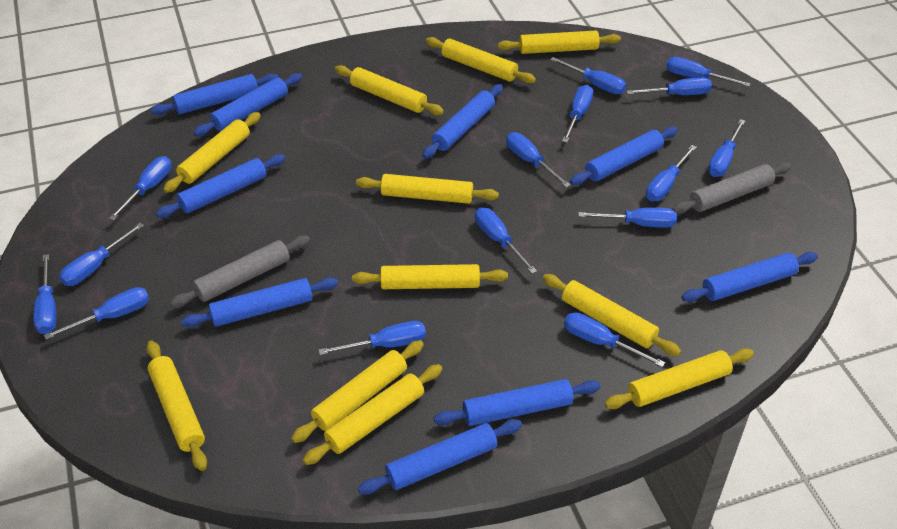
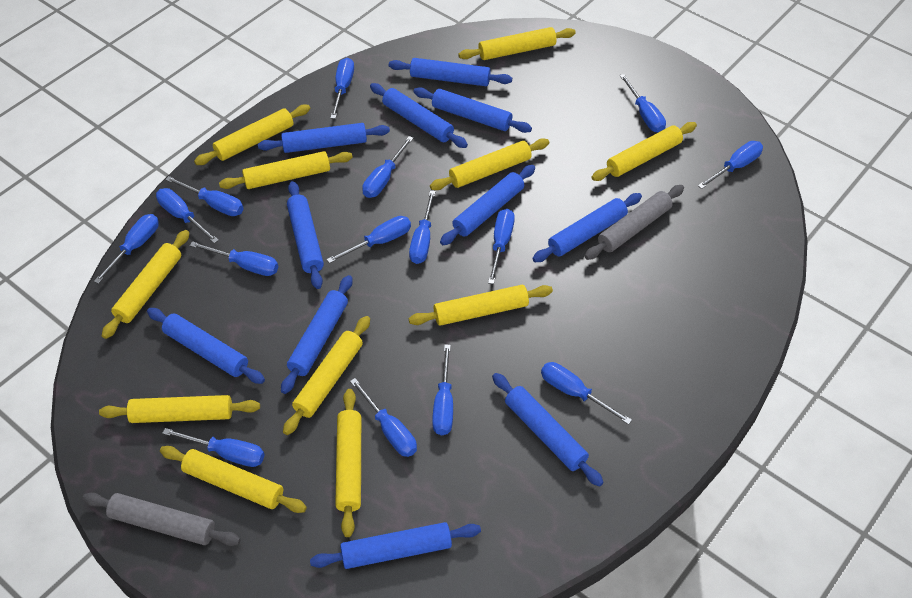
blue rolling pin: 9 -> 11

